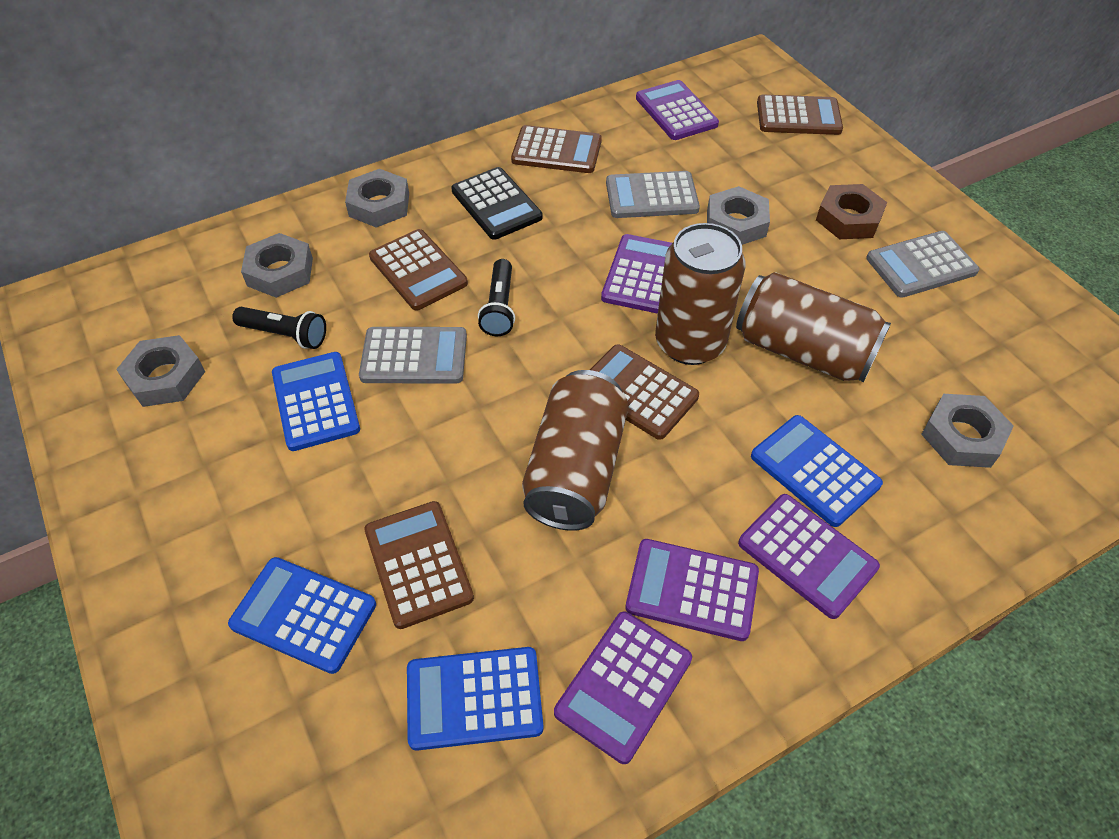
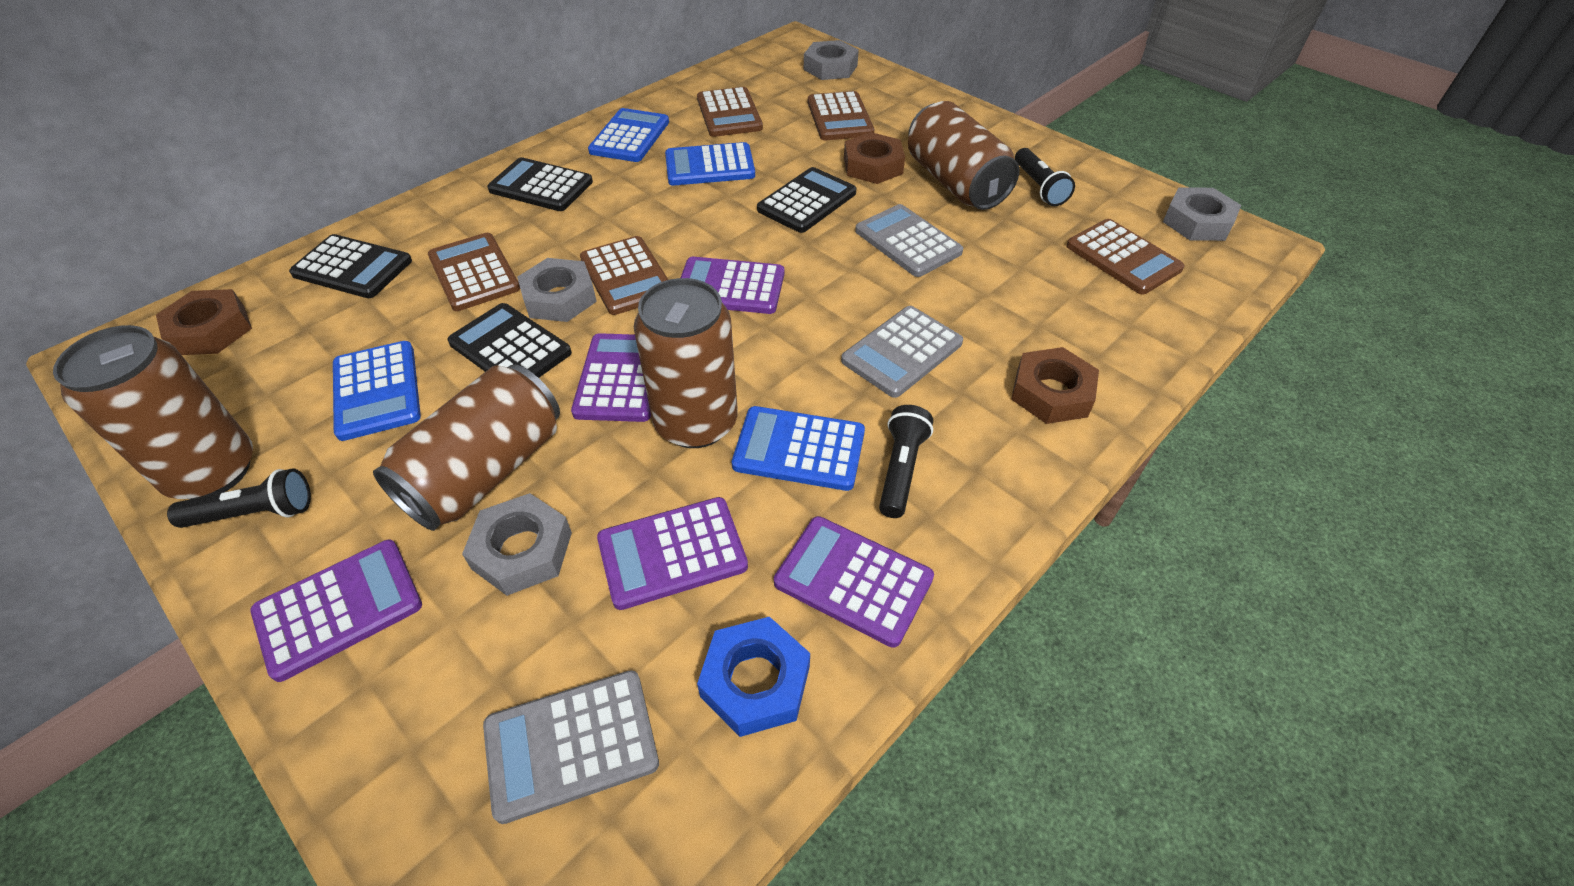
black calculator: 1 -> 4
black flashlight: 2 -> 3
blue nut: 0 -> 1
brown can: 3 -> 4
brown nut: 1 -> 3
grey nut: 5 -> 4

